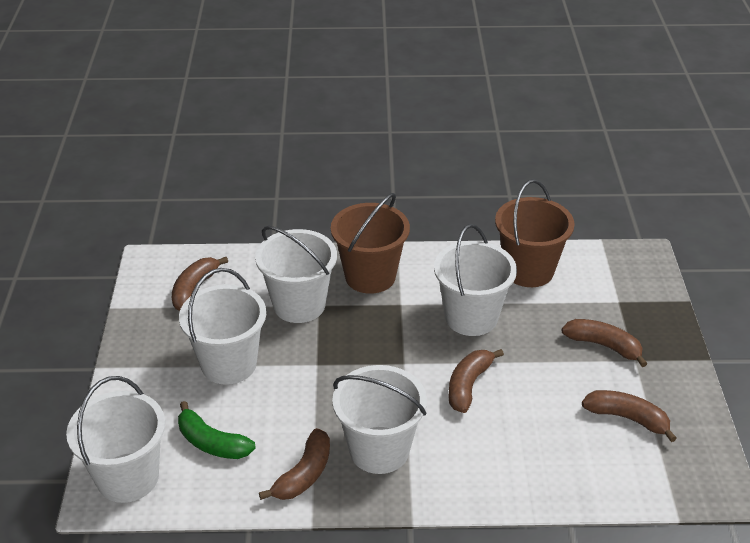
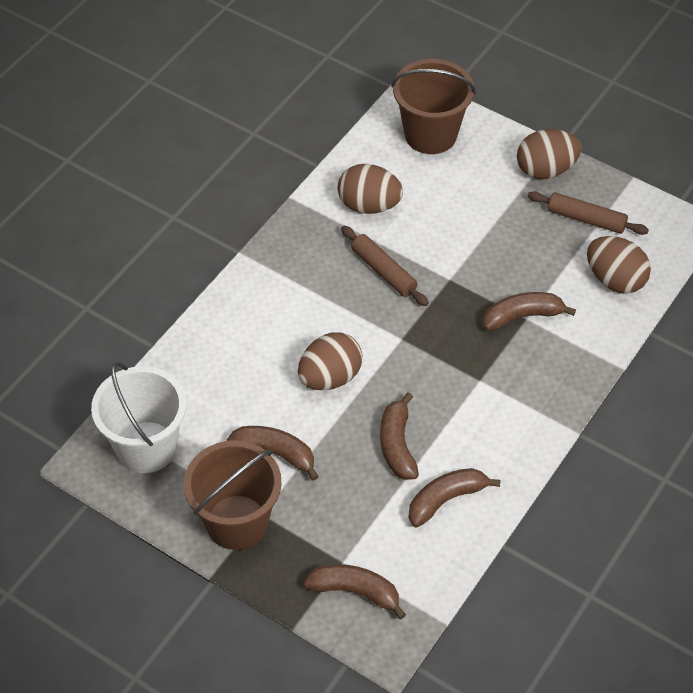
brown egg: 0 -> 4
brown rolling pin: 0 -> 2
green banana: 1 -> 0
white bucket: 5 -> 1

